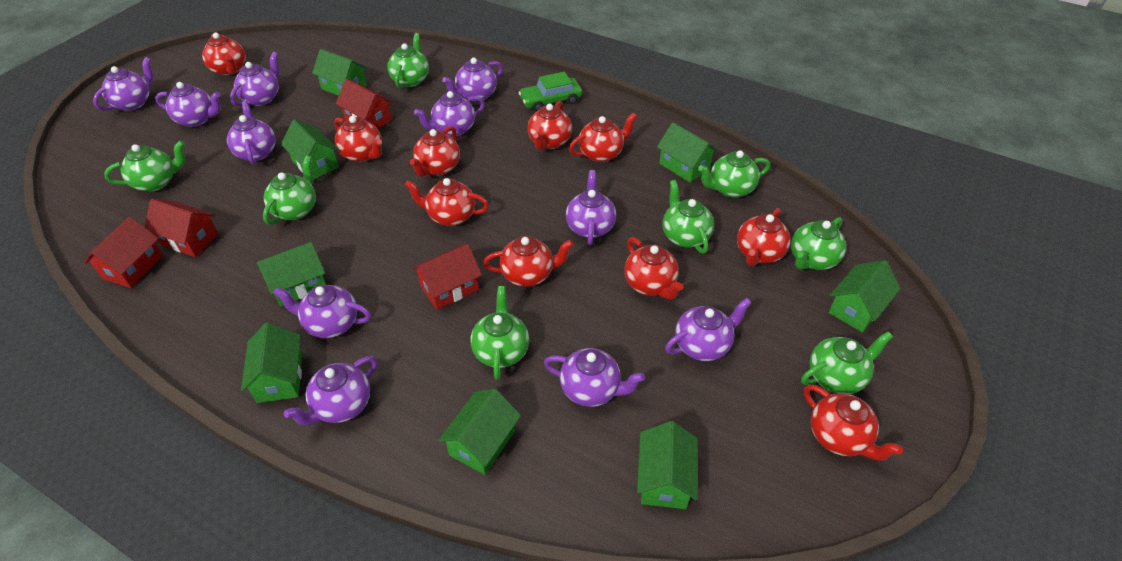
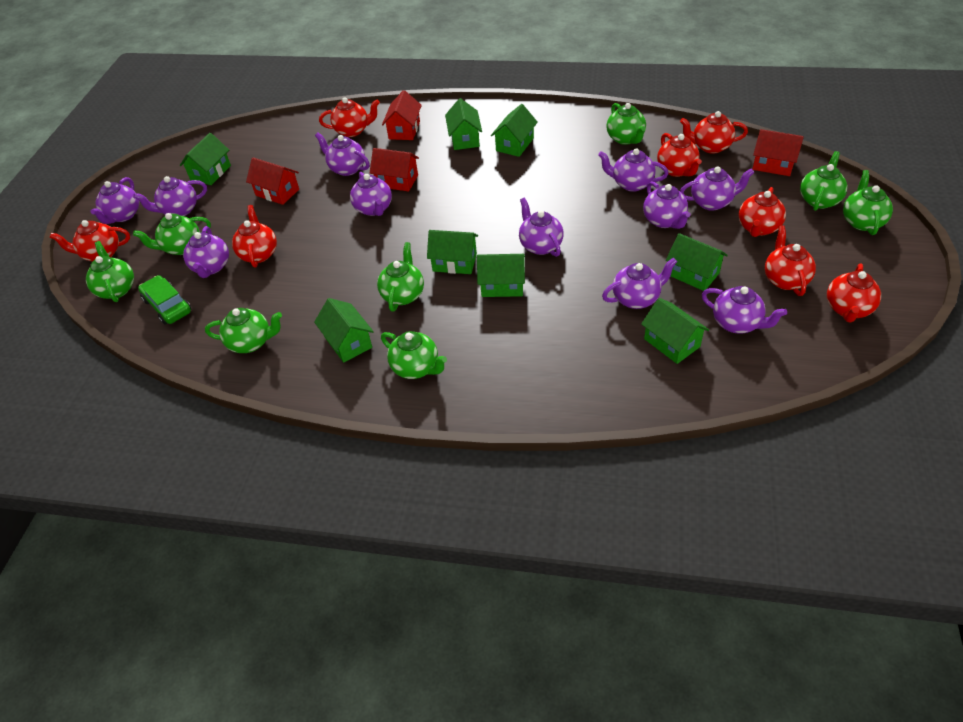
red teapot: 10 -> 8

